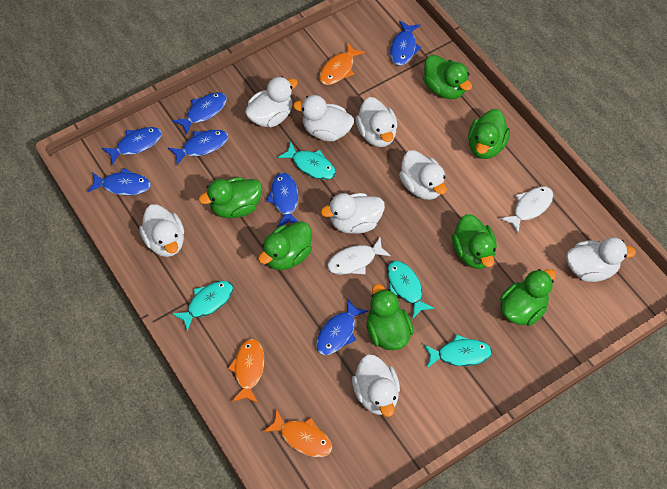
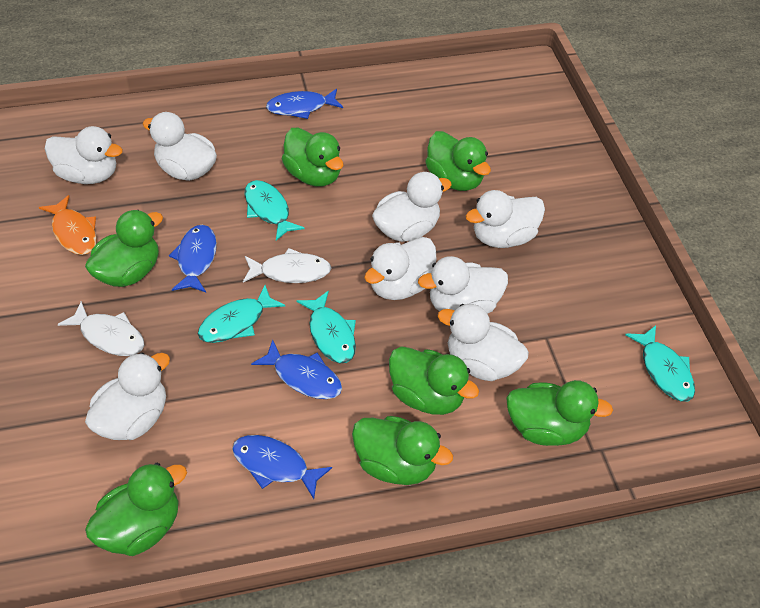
blue fish: 7 -> 4
orange fish: 3 -> 1

